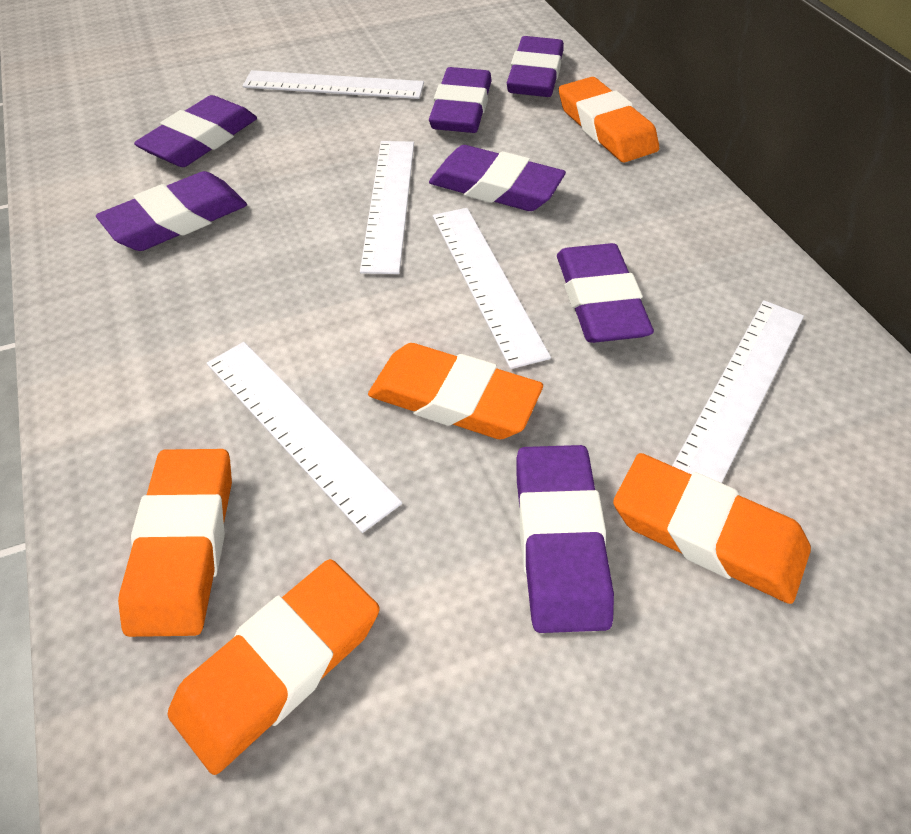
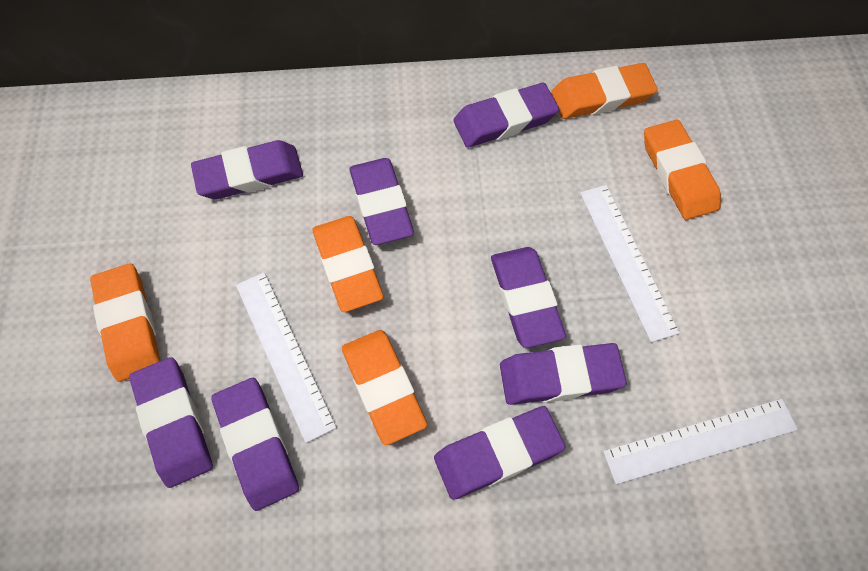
purple eraser: 7 -> 8
white ruler: 5 -> 3

